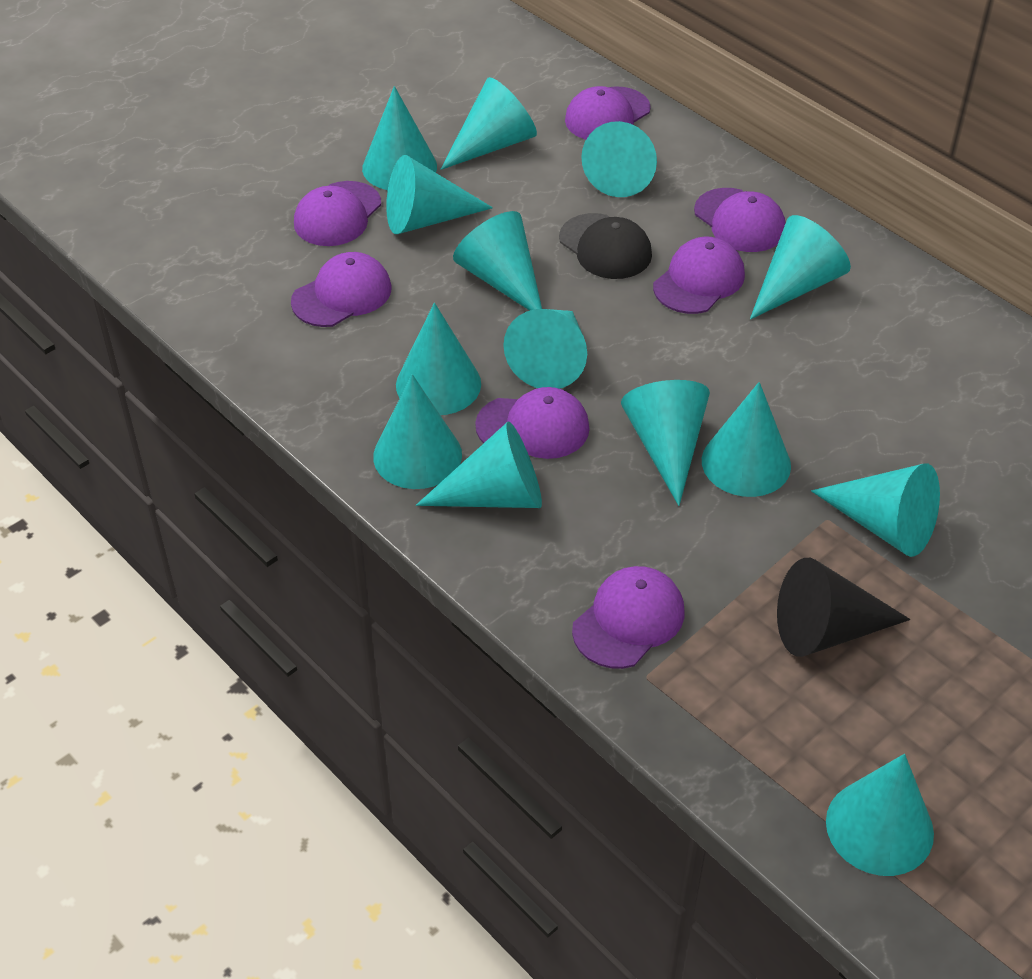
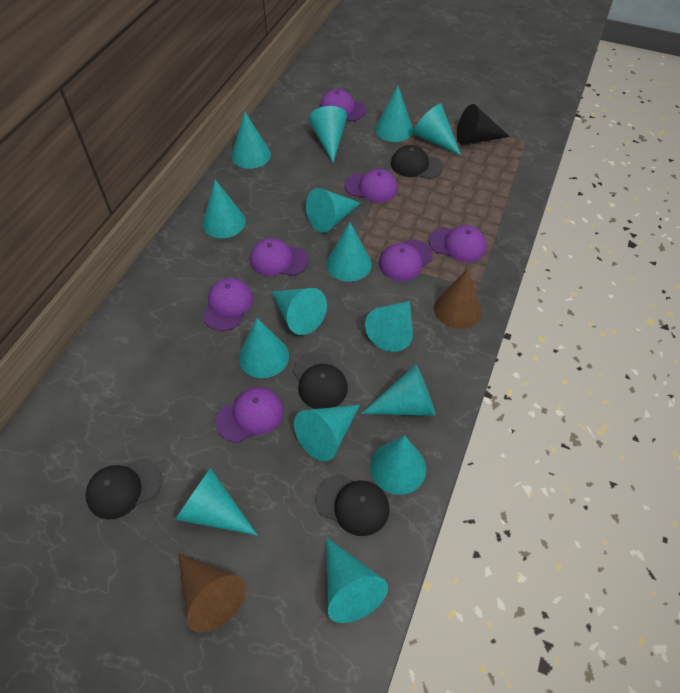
black cap: 1 -> 4
brown cone: 0 -> 2
turquoise cone: 14 -> 15

